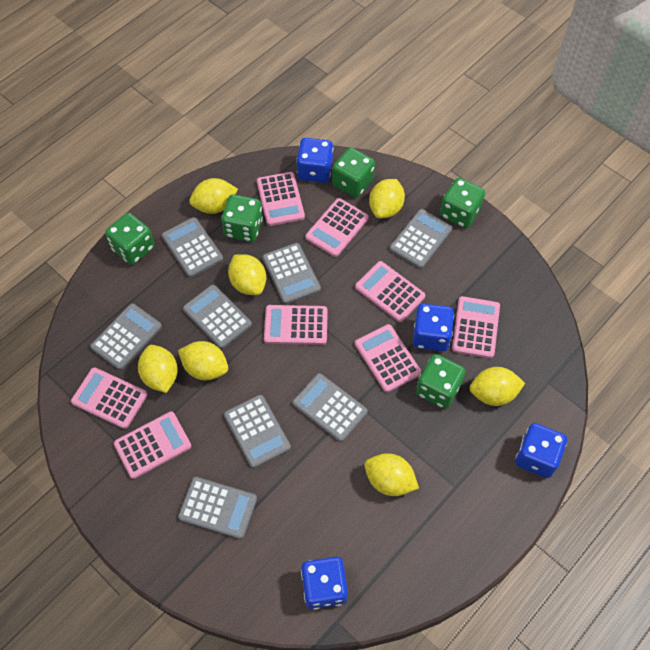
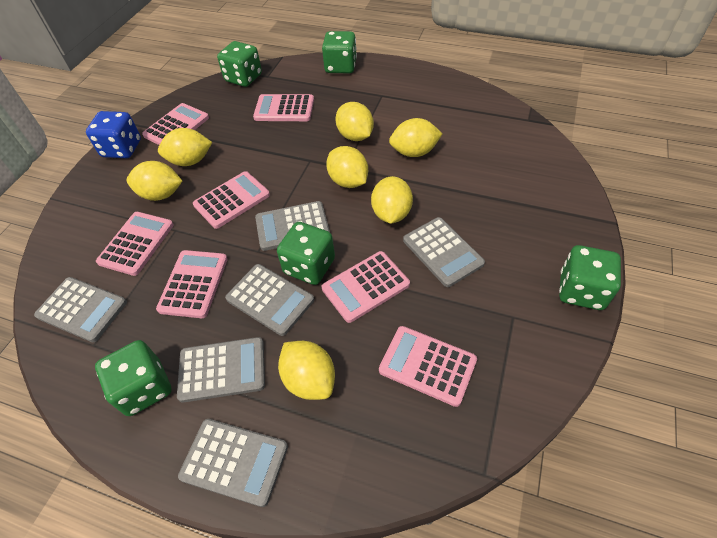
blue dice: 4 -> 1
grey calculator: 8 -> 6
pink calculator: 8 -> 7

